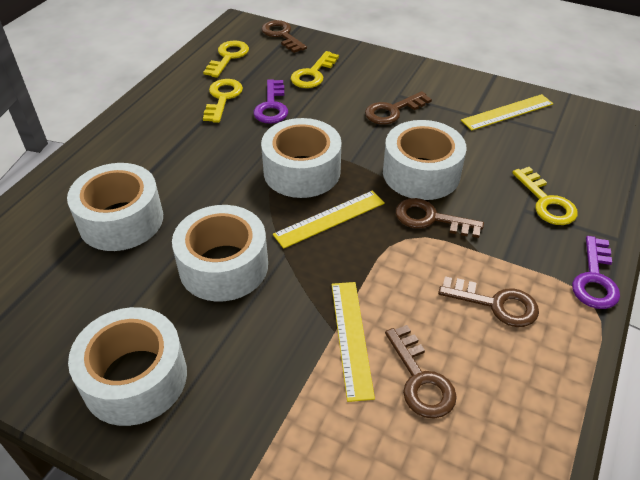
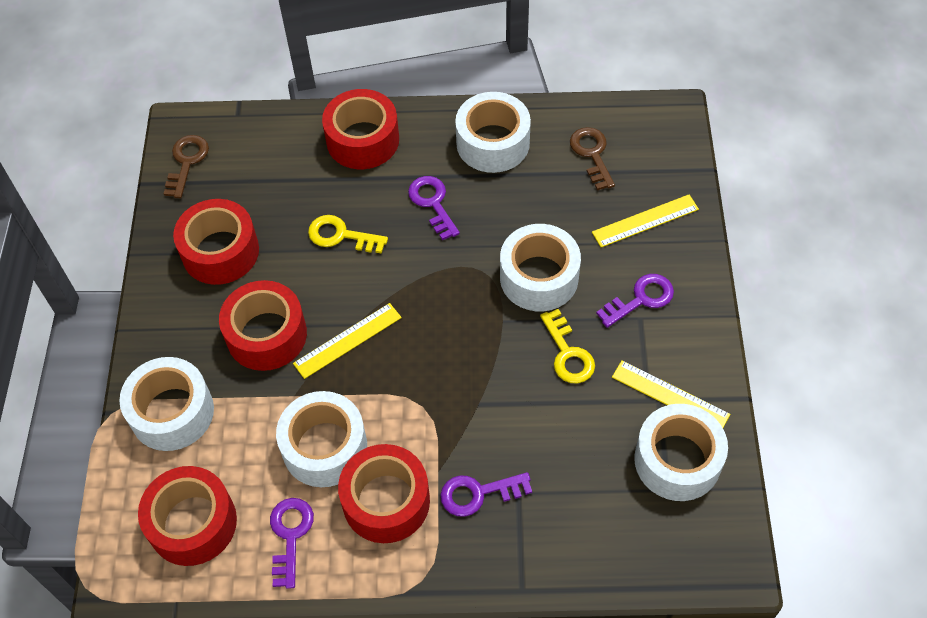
brown key: 5 -> 2
purple key: 2 -> 4
red tape: 0 -> 5
yellow key: 4 -> 2

